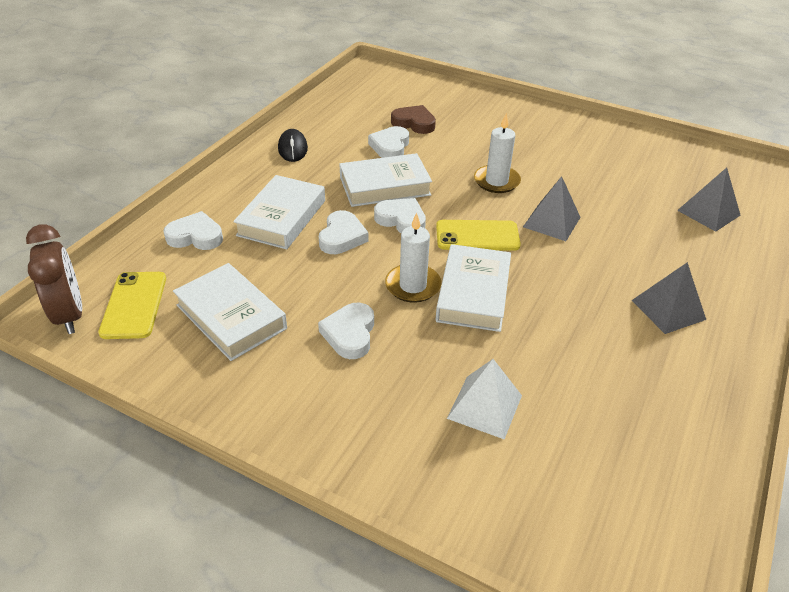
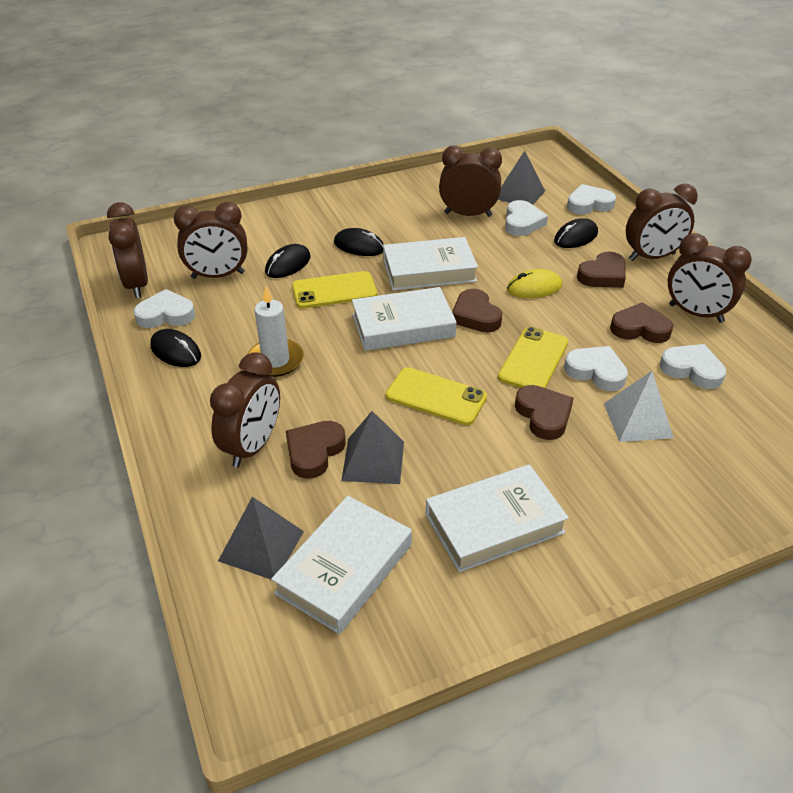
black mouse: 1 -> 4
brown clock: 1 -> 6
brown heart: 1 -> 5
white candle: 2 -> 1
yellow mouse: 0 -> 1
yellow phone: 2 -> 3

